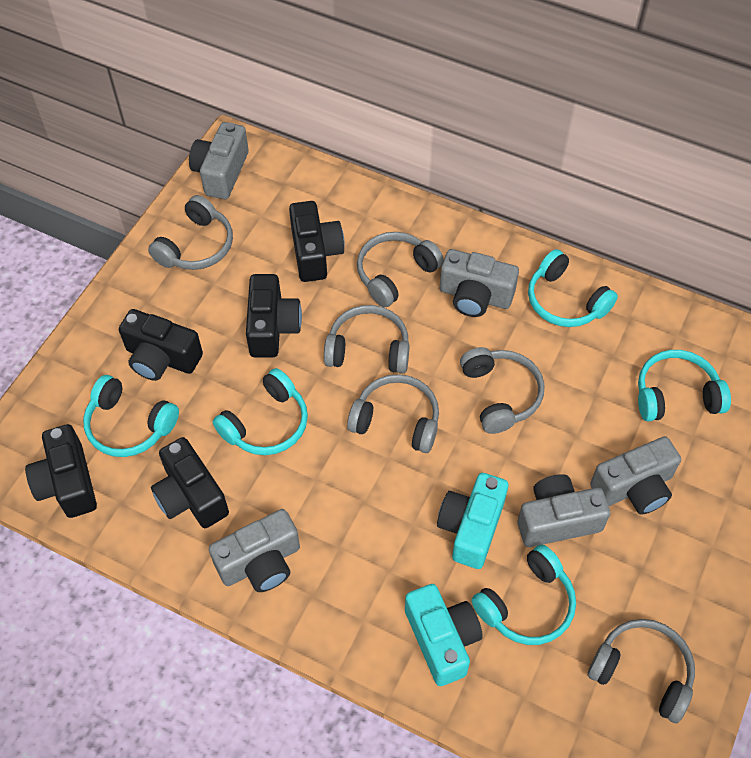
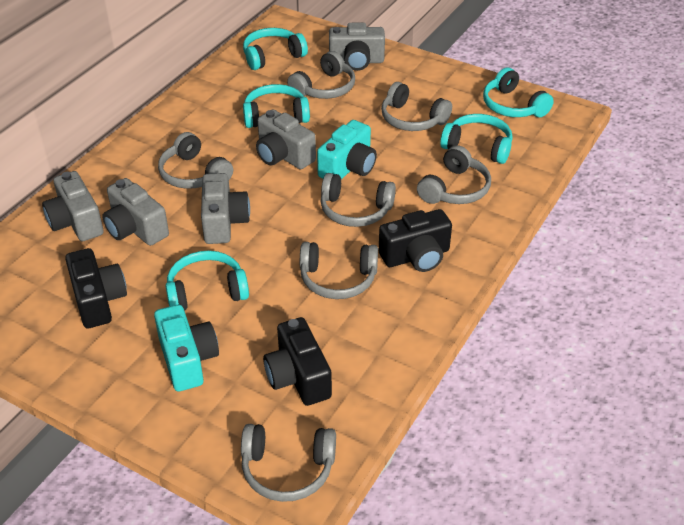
black camera: 5 -> 3
grey headphones: 6 -> 7

